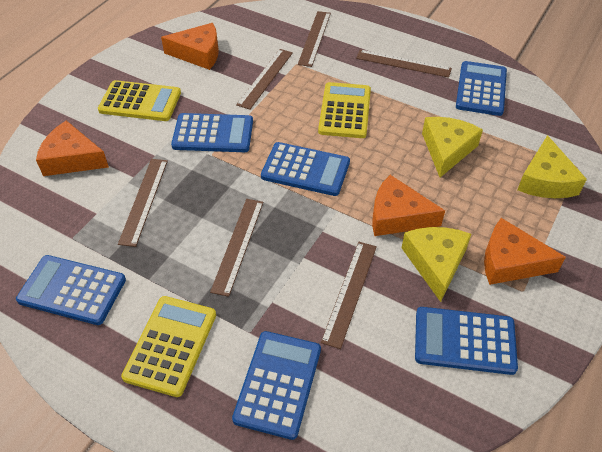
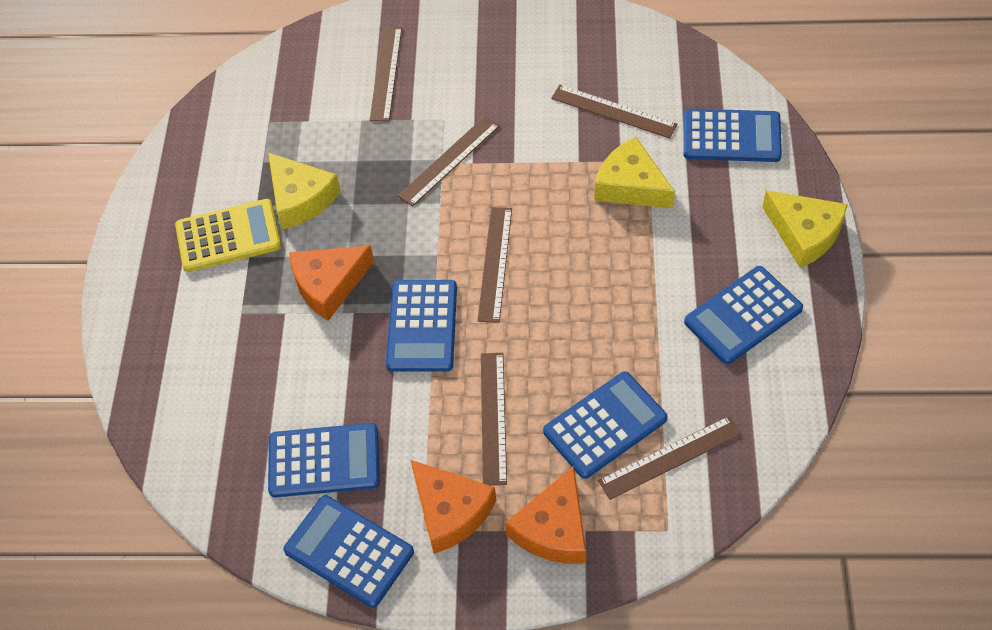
orange cheese: 4 -> 3
yellow calculator: 3 -> 1

